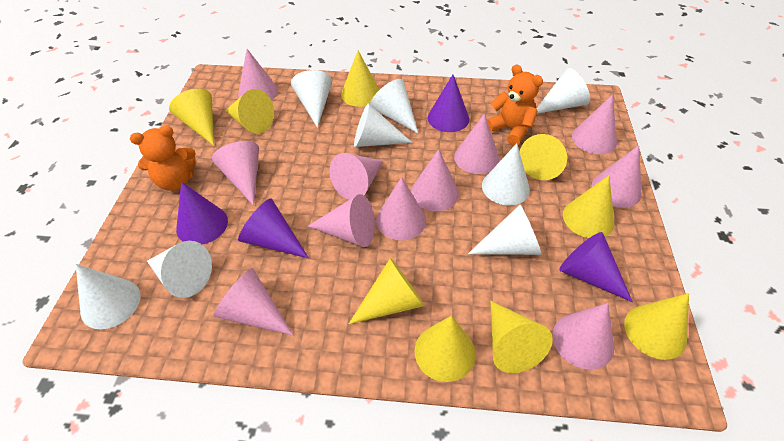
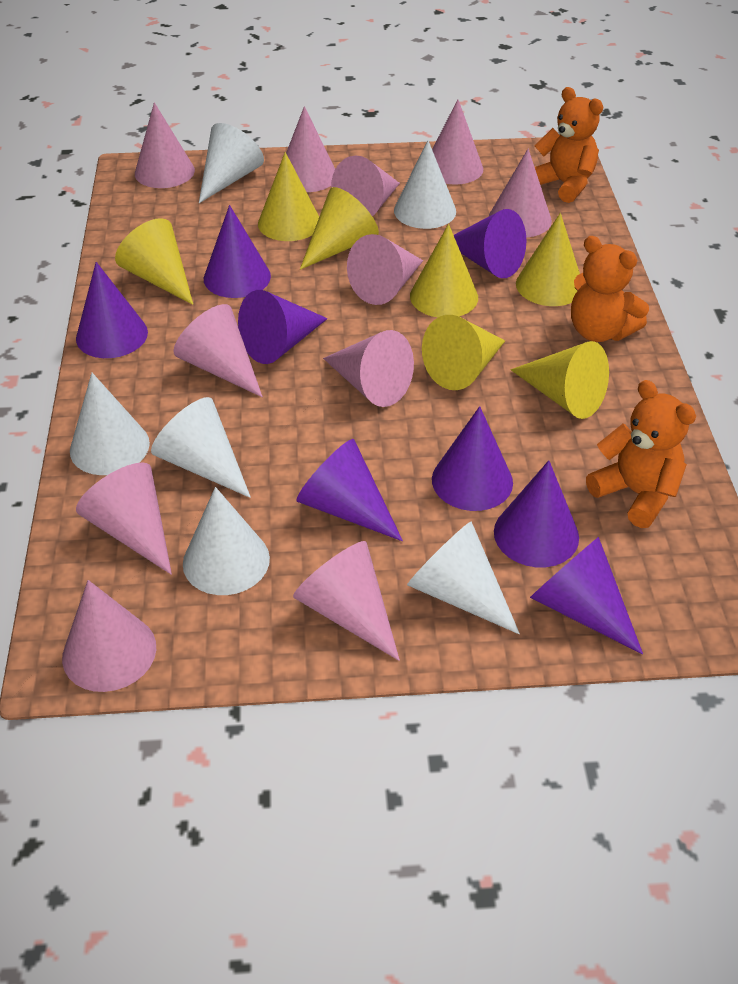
orange teddy bear: 2 -> 3
purple cone: 4 -> 8
white cone: 8 -> 6
yellow cone: 9 -> 7

